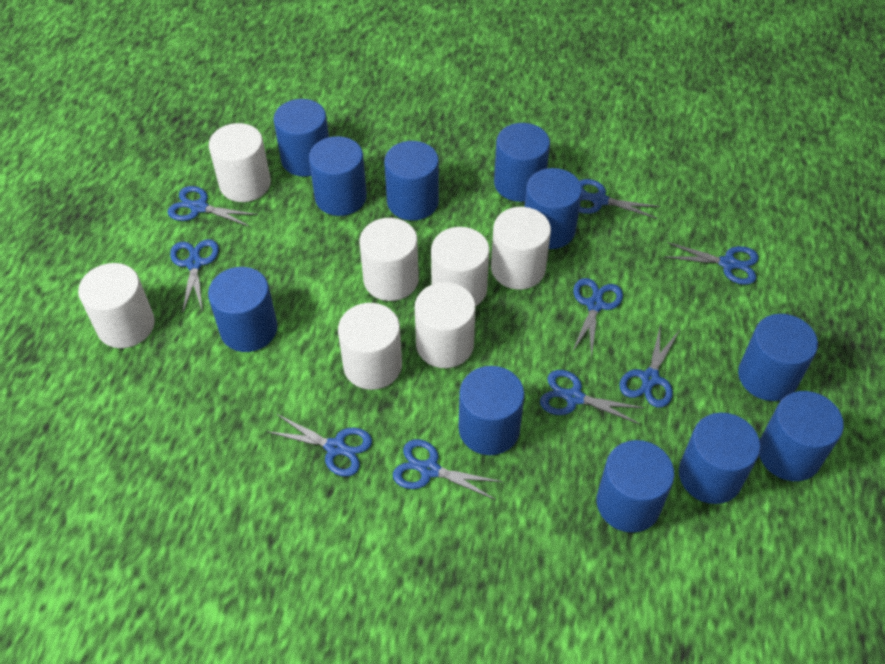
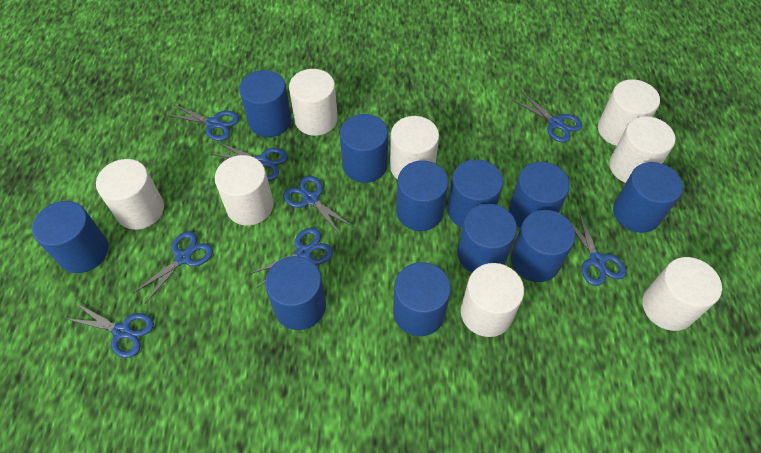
blue scissors: 9 -> 8
white cylinder: 7 -> 8

